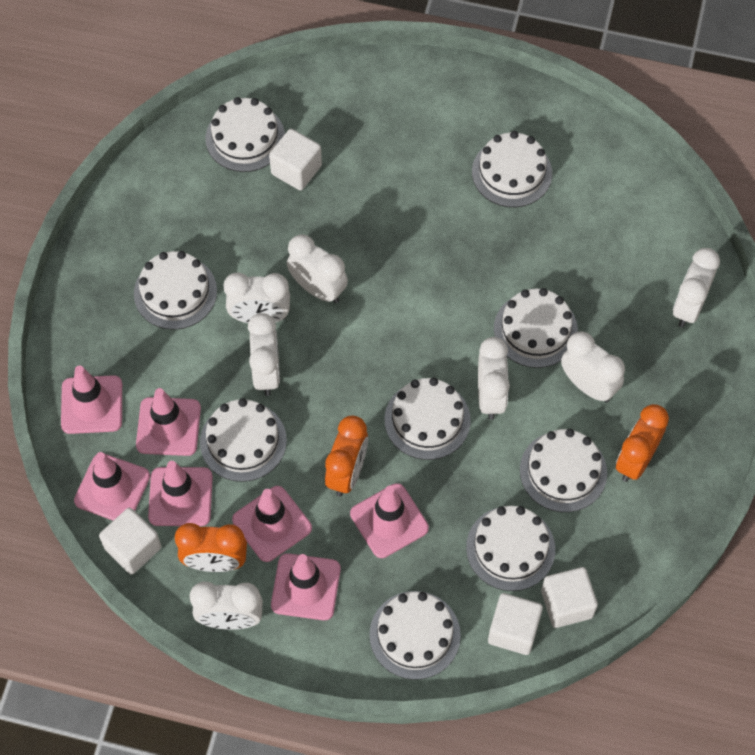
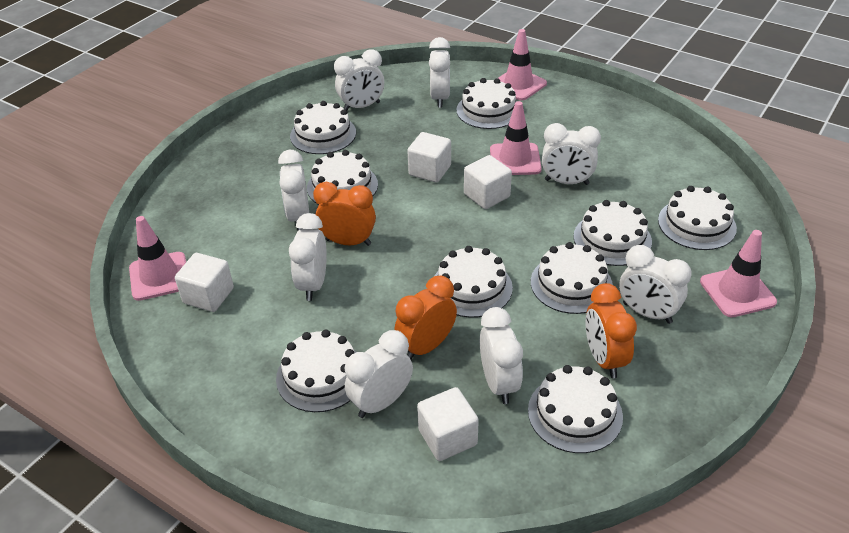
pink traffic cone: 7 -> 4
white clock: 7 -> 8

